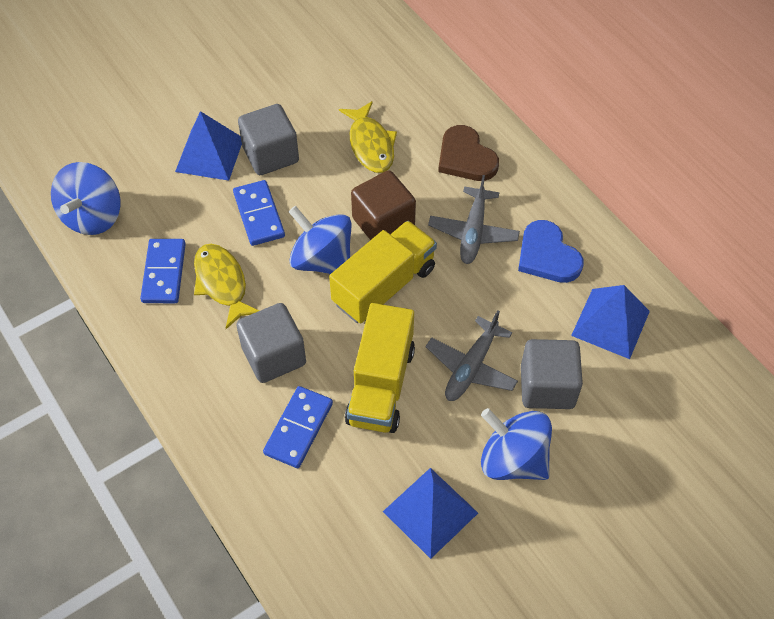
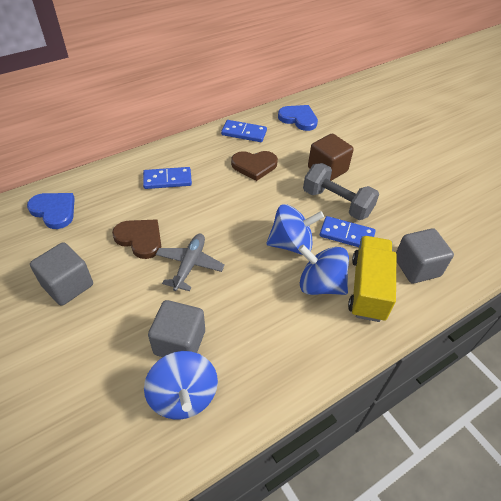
blue heart: 1 -> 2
blue pyramid: 3 -> 0
brown heart: 1 -> 2
grey dumbbell: 0 -> 1
grey plane: 2 -> 1
yellow fish: 2 -> 0
yellow truck: 2 -> 1

